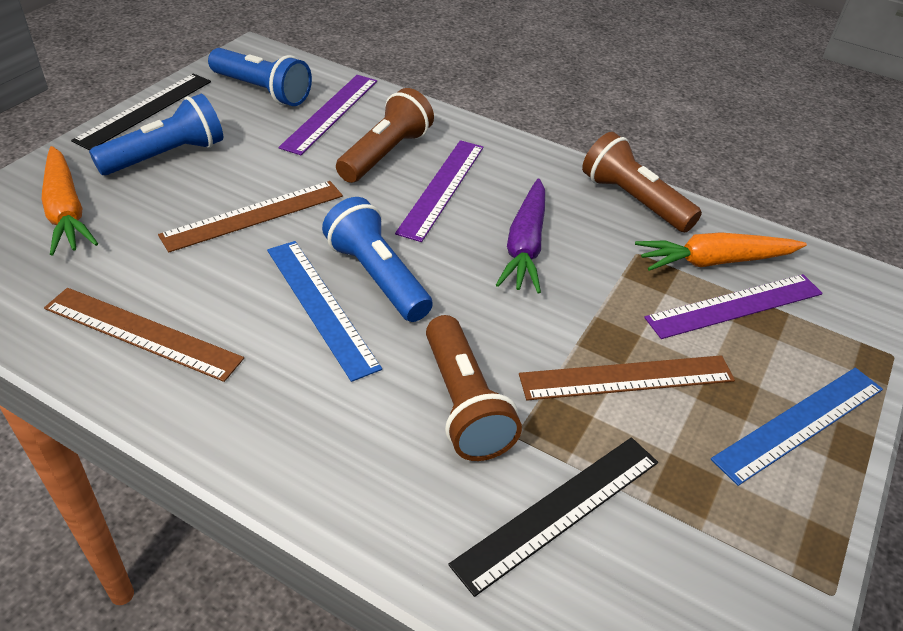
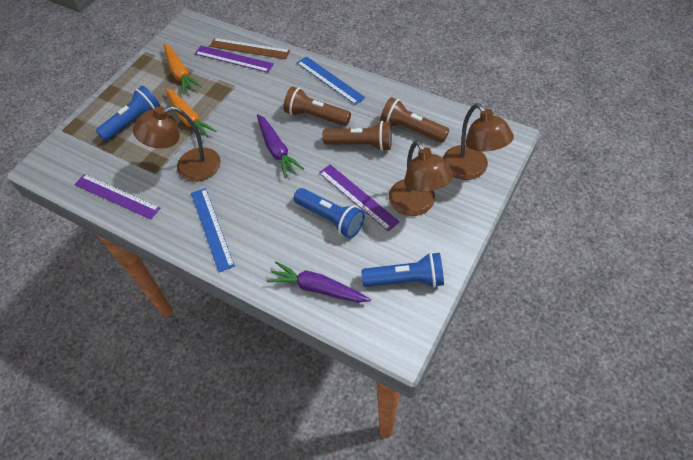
black ruler: 2 -> 0
brown lamp: 0 -> 3
brown ruler: 3 -> 1
purple carrot: 1 -> 2

